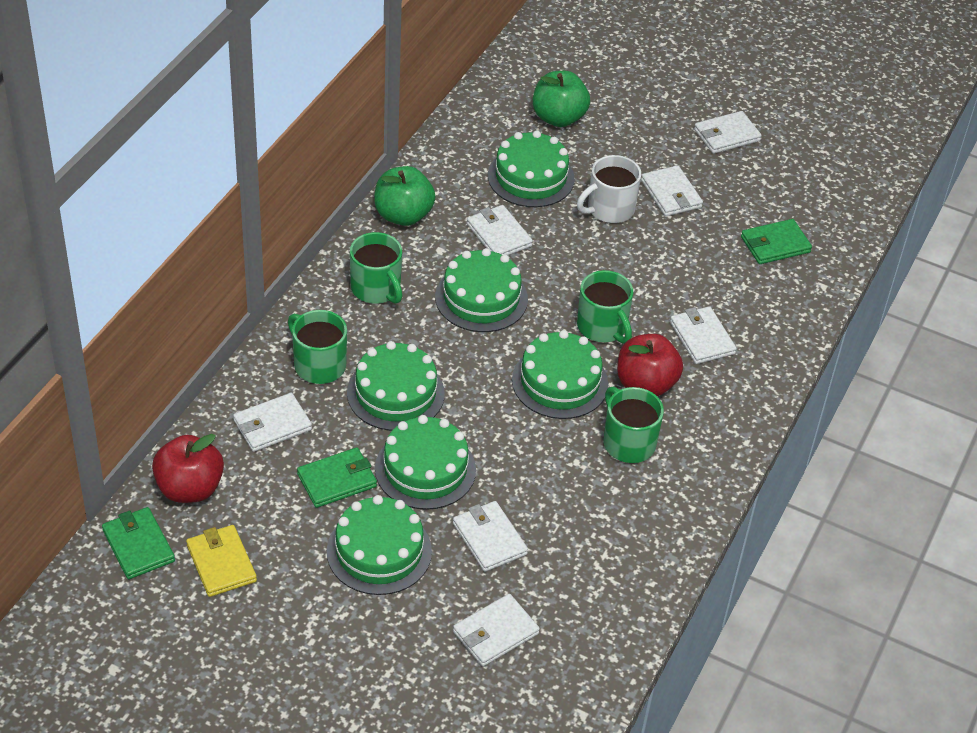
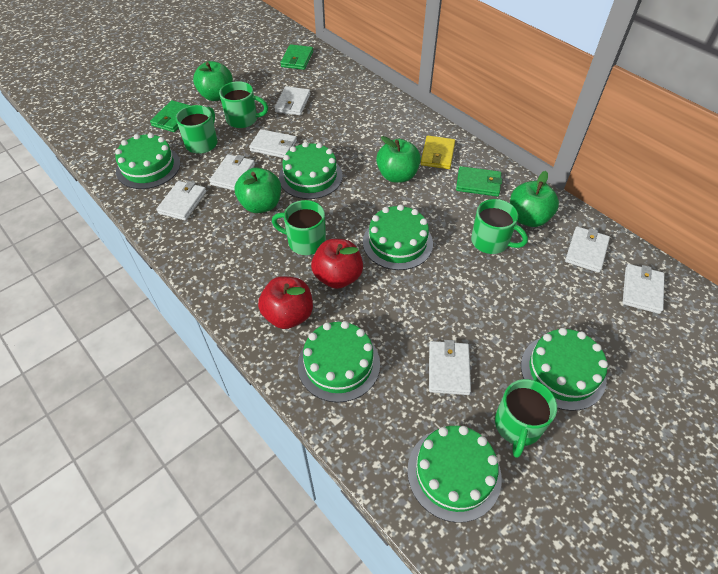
green apple: 2 -> 4
green mug: 4 -> 5
white mug: 1 -> 0

